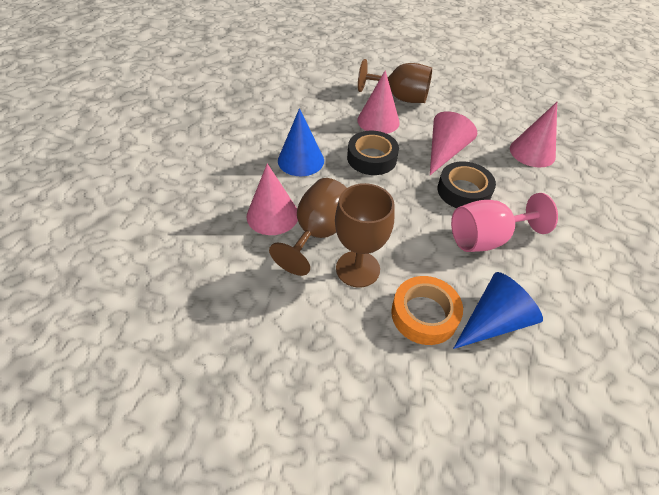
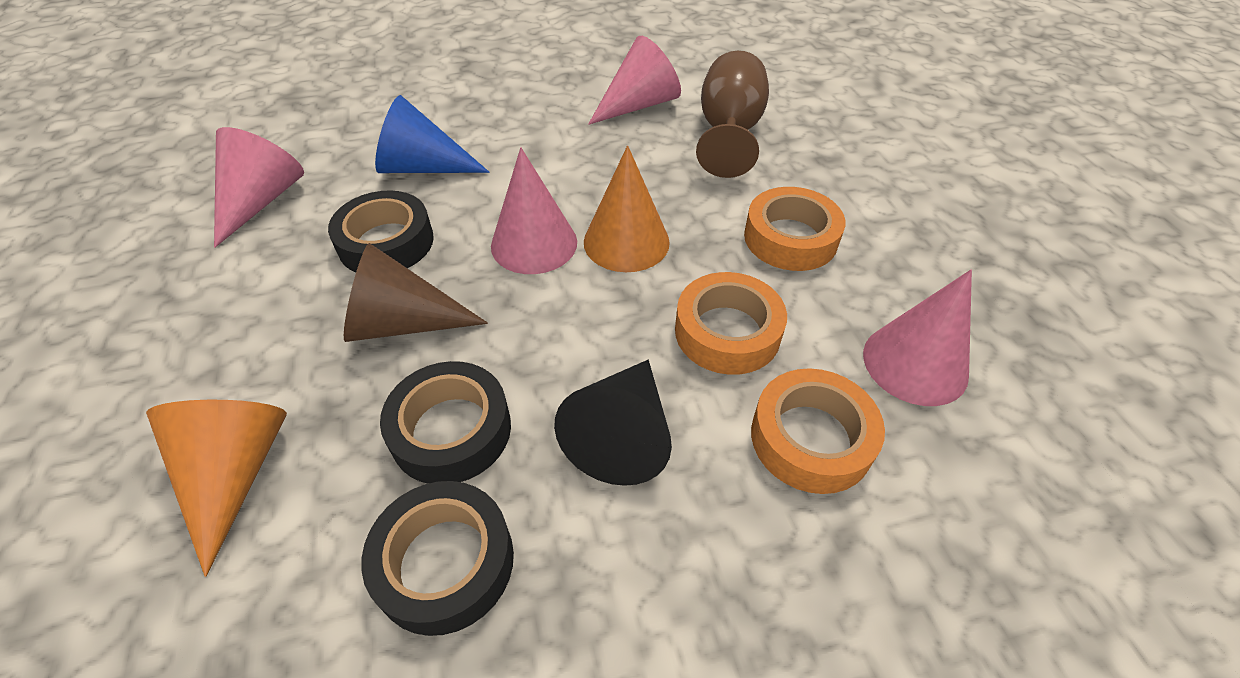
black cone: 0 -> 1
black tape: 2 -> 3
blue cone: 2 -> 1
brown cone: 0 -> 1
brown goblet: 3 -> 1
orange cone: 0 -> 2
orange tape: 1 -> 3
pink goblet: 1 -> 0

